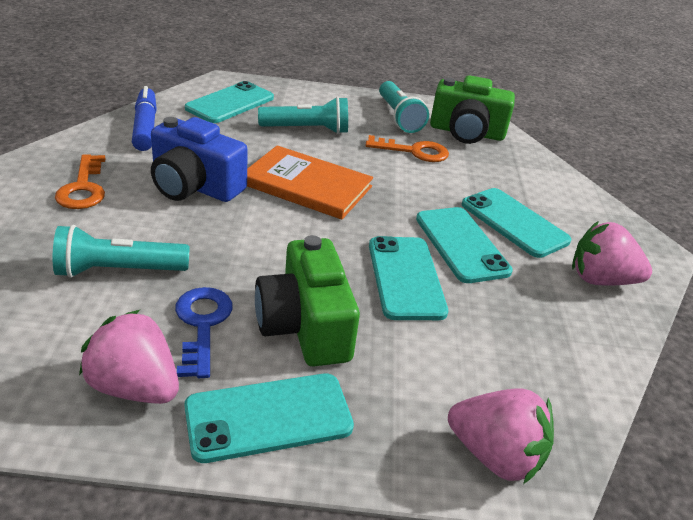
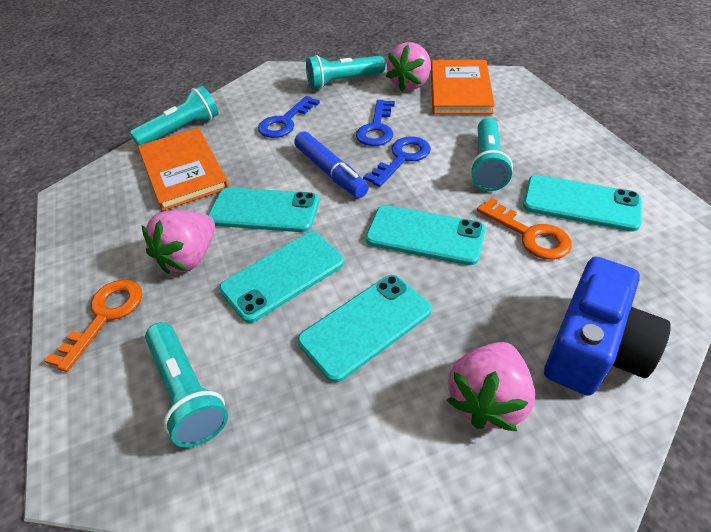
blue key: 1 -> 3
green camera: 2 -> 0
orange book: 1 -> 2
turquoise flashlight: 3 -> 4

